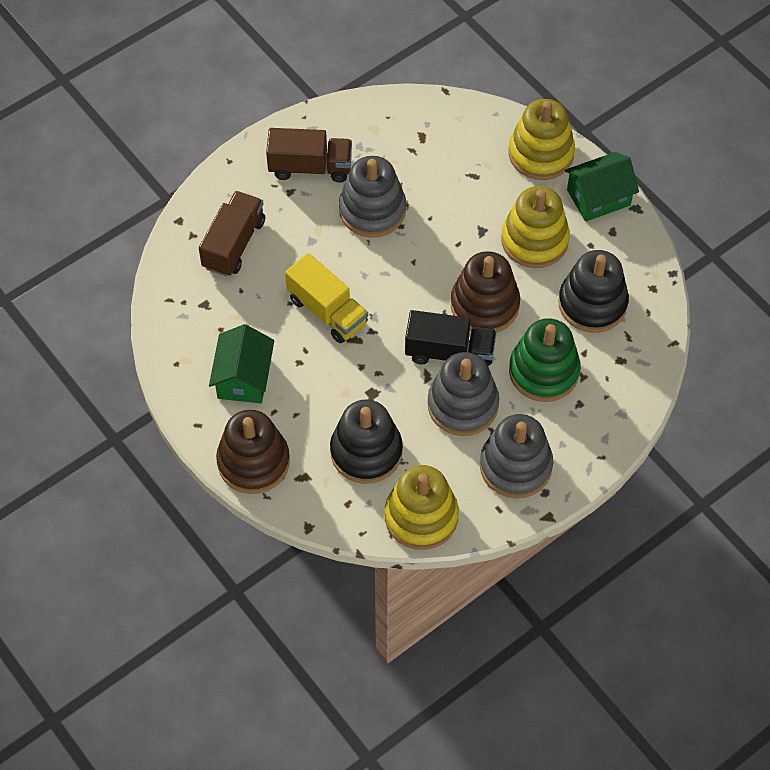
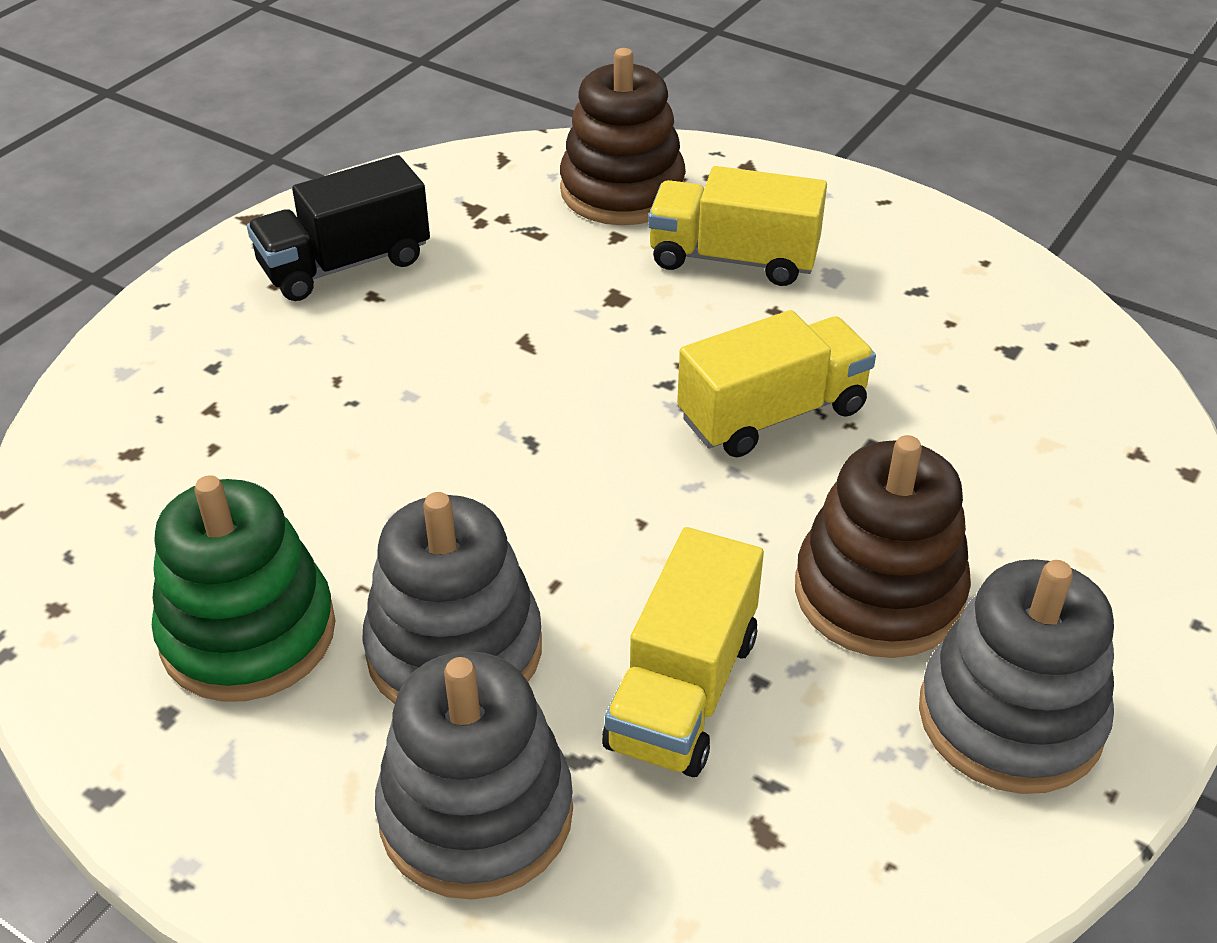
black stacking toy: 2 -> 0
brown truck: 2 -> 0
green house: 2 -> 0
yellow stacking toy: 3 -> 0
yellow truck: 1 -> 3

